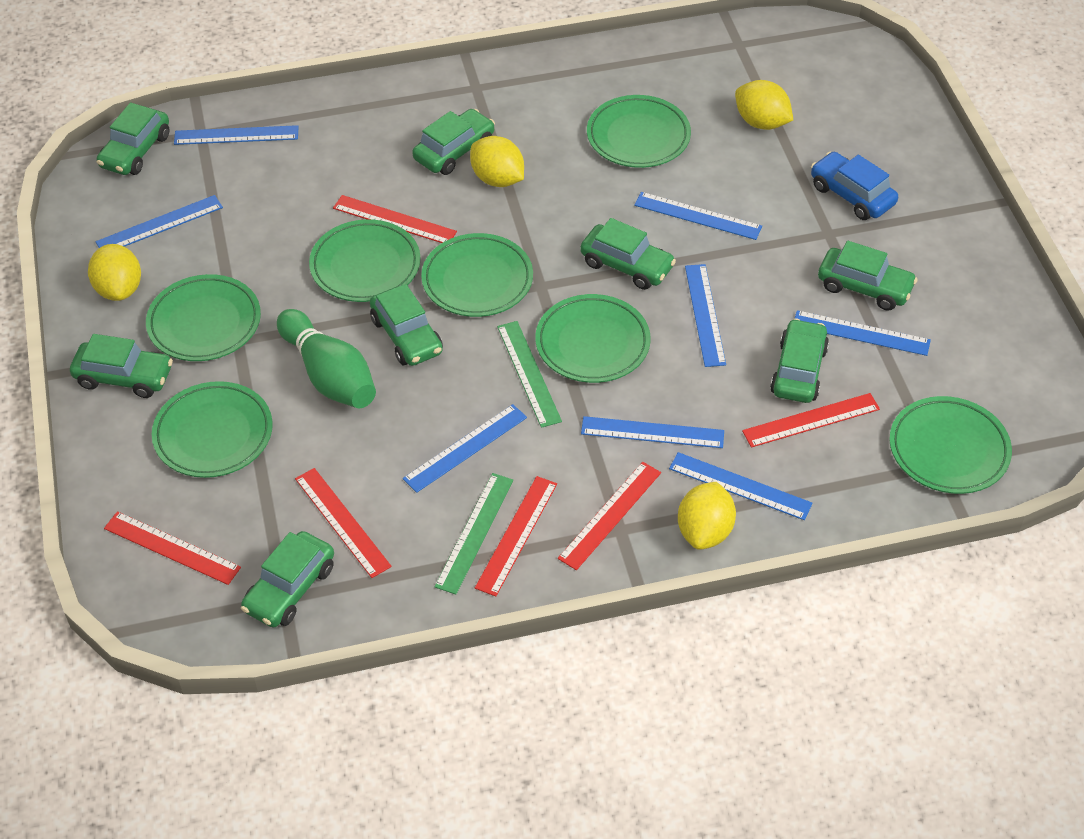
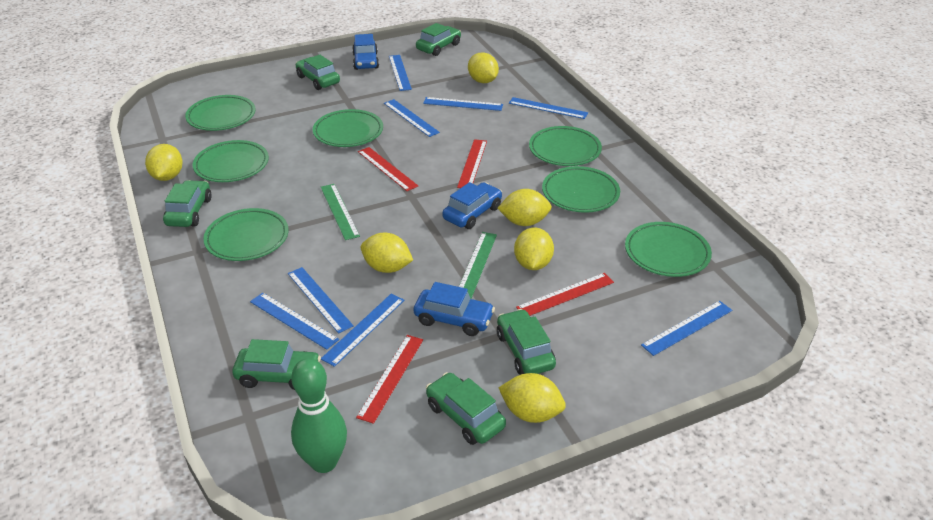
blue car: 1 -> 3
green car: 8 -> 6
red ruler: 6 -> 4
yellow lemon: 4 -> 6

